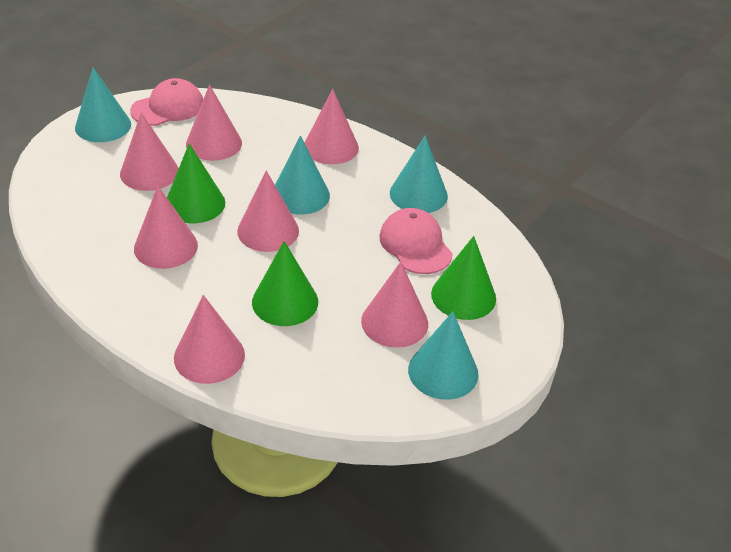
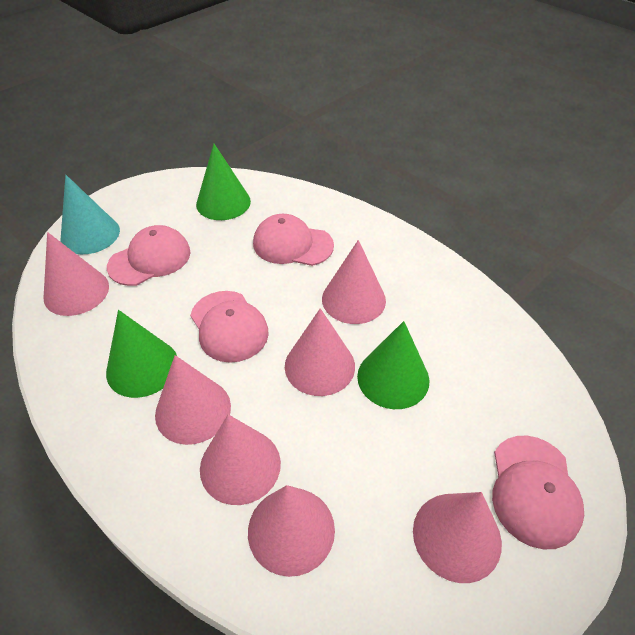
pink cap: 2 -> 4
turquoise cone: 4 -> 1

